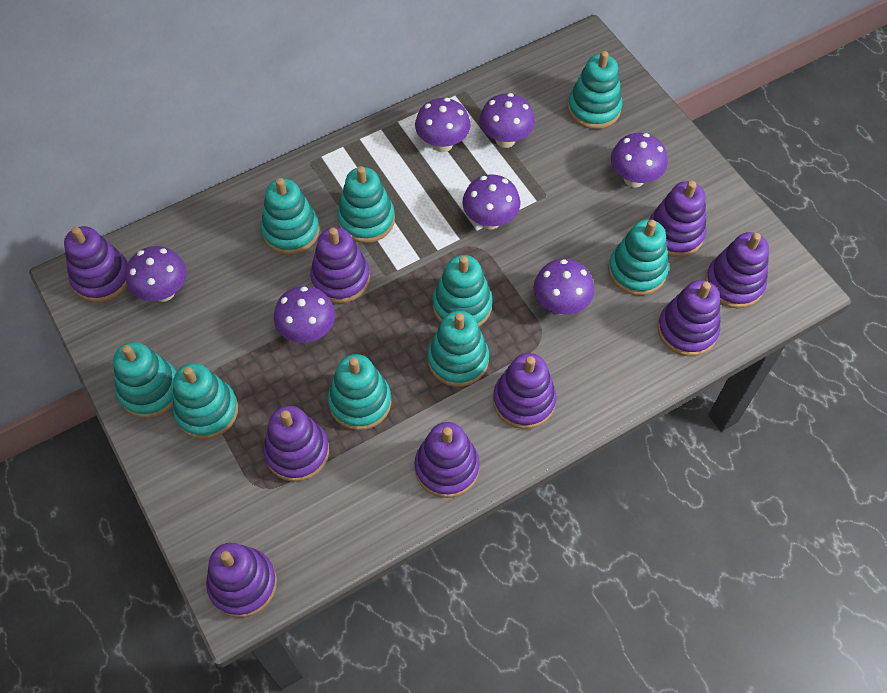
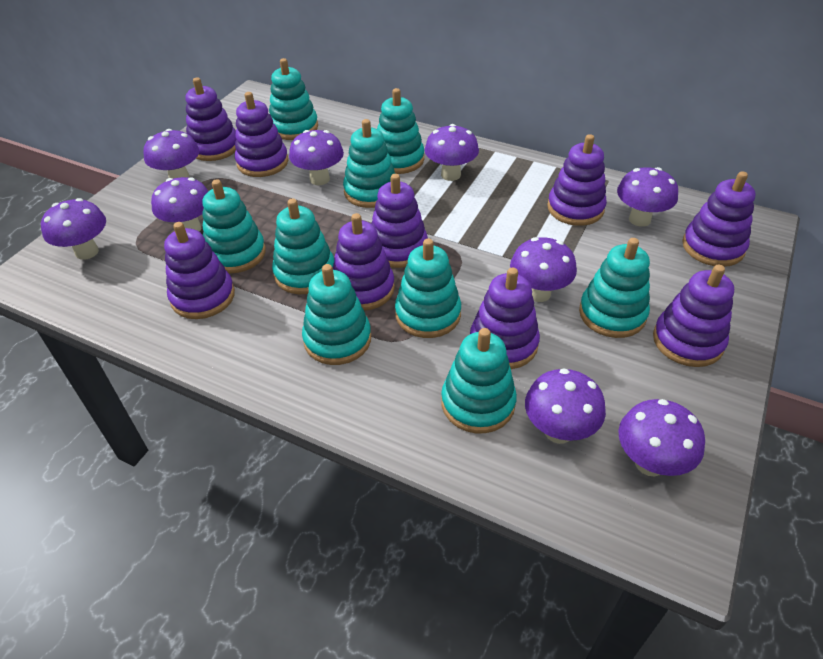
purple mushroom: 7 -> 9

